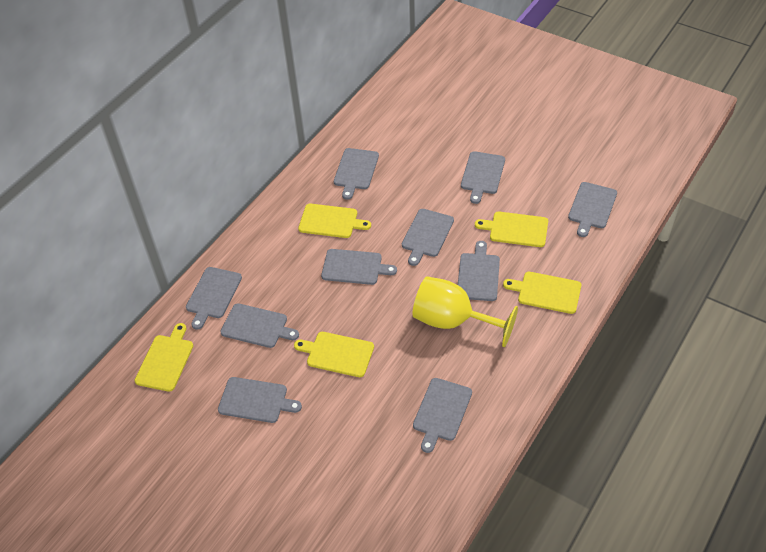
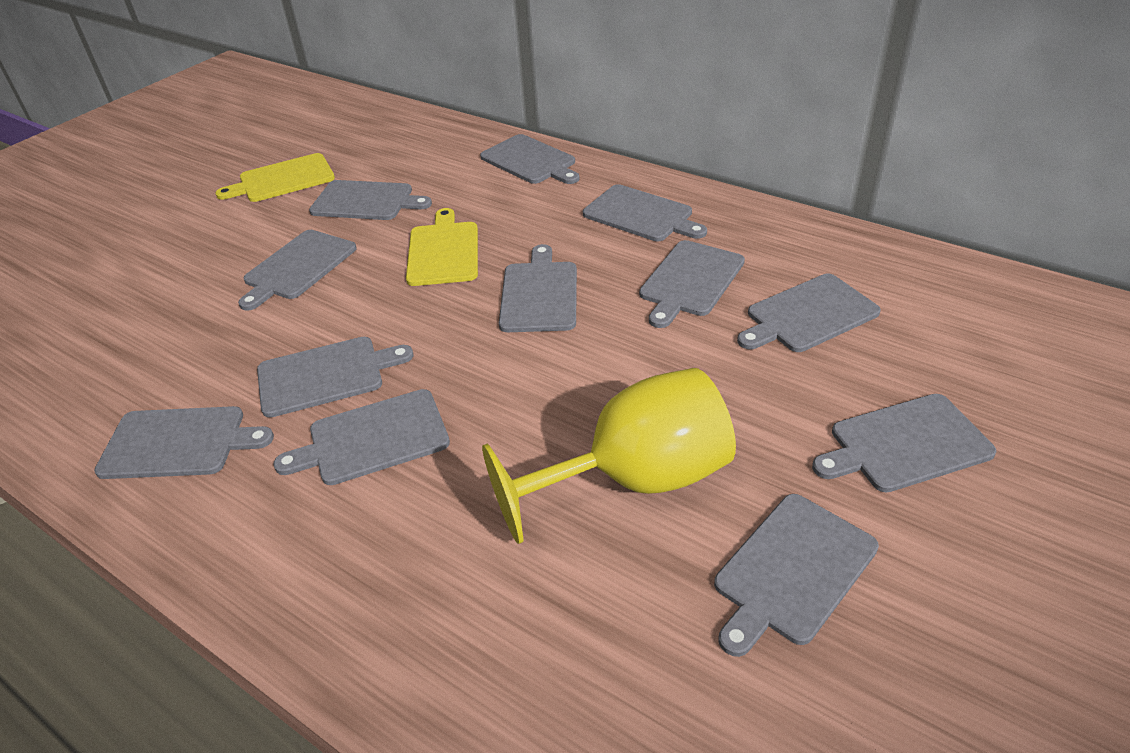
grey cutting board: 10 -> 12
yellow cutting board: 5 -> 2

